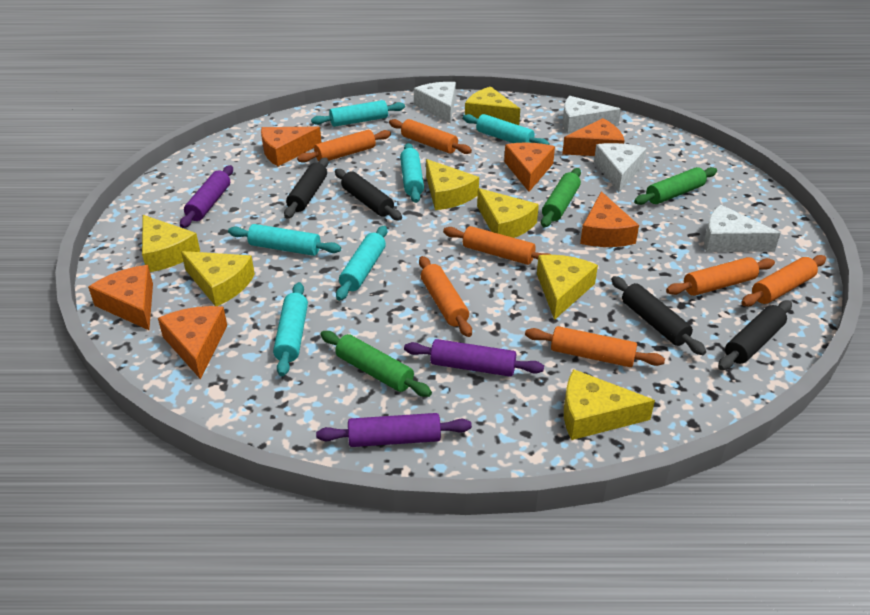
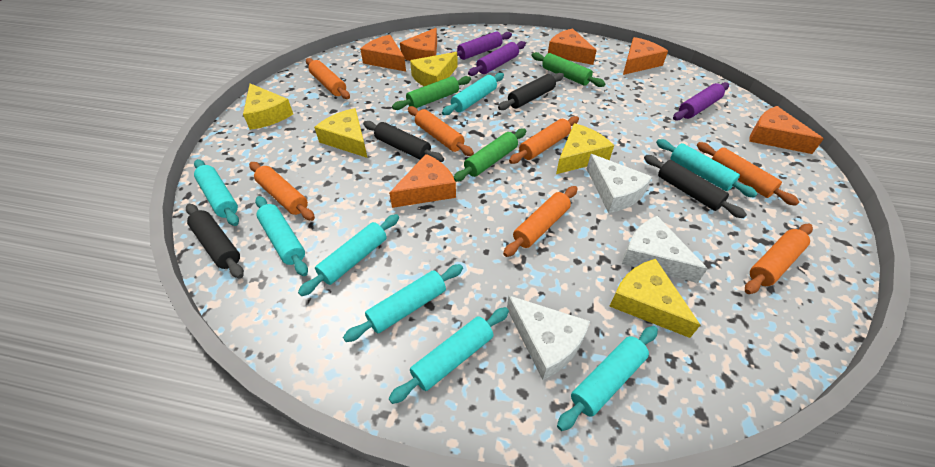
turquoise rolling pin: 6 -> 8
white cheese: 4 -> 3
yellow cheese: 7 -> 5

